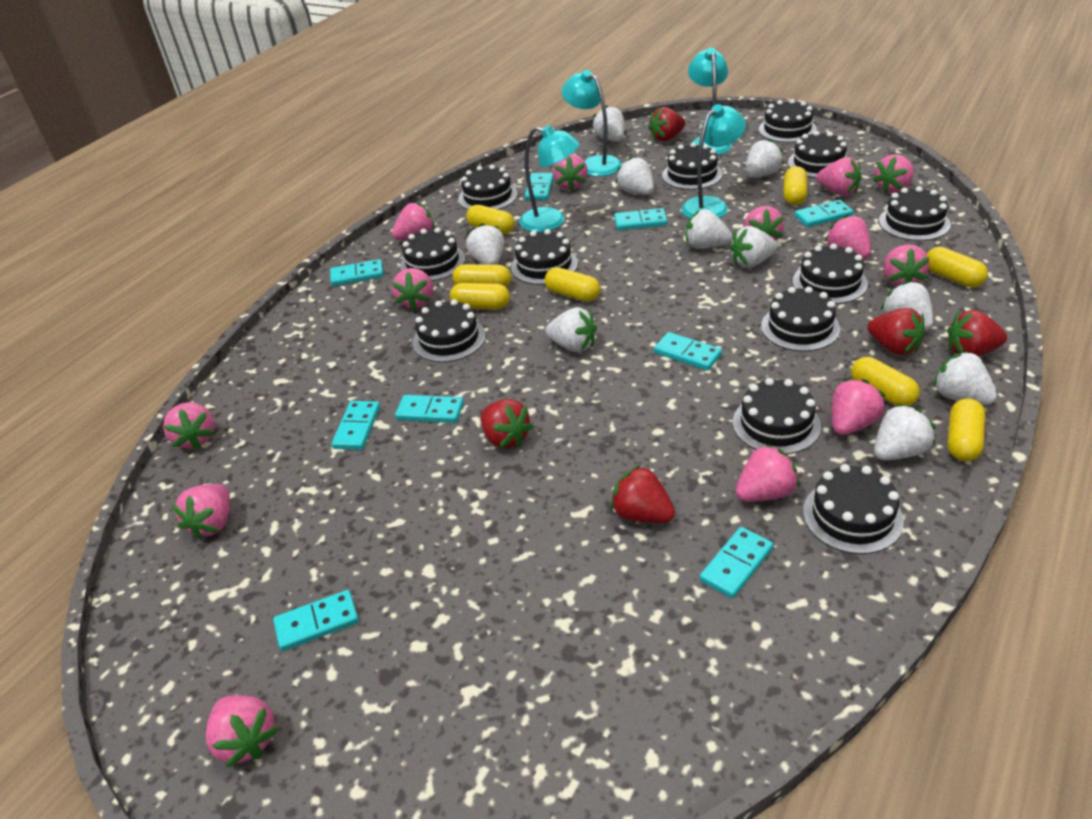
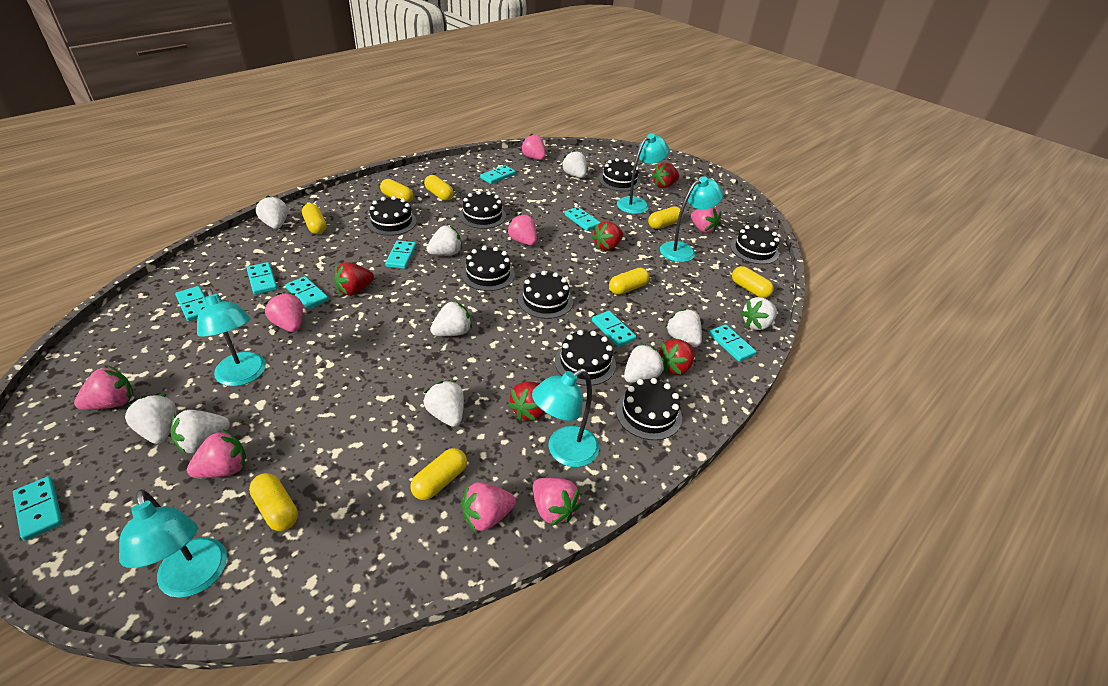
black cake: 12 -> 8
pink strawberry: 13 -> 8
turquoise lamp: 4 -> 5

